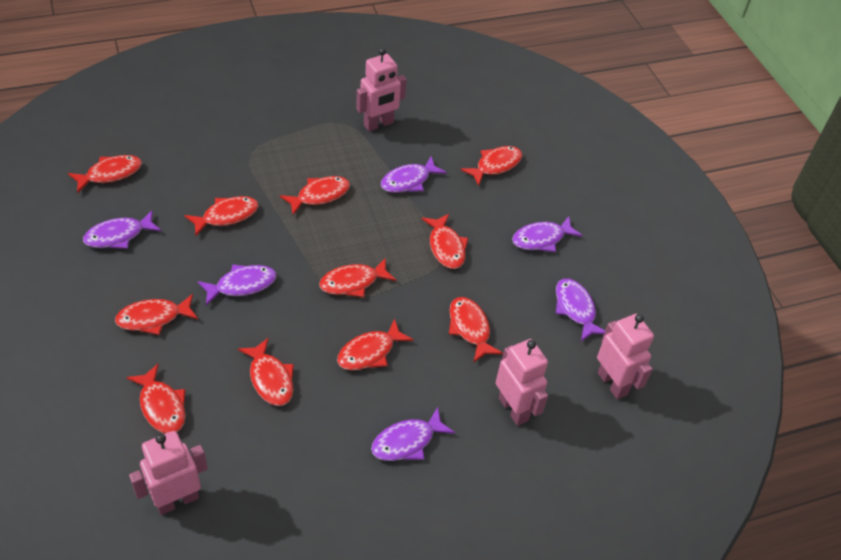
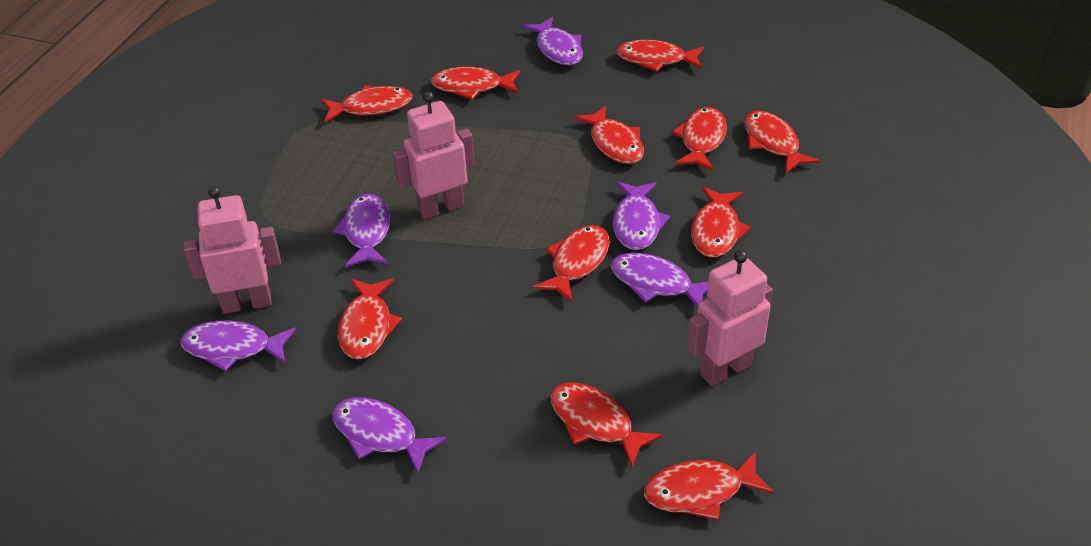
pink robot: 4 -> 3

